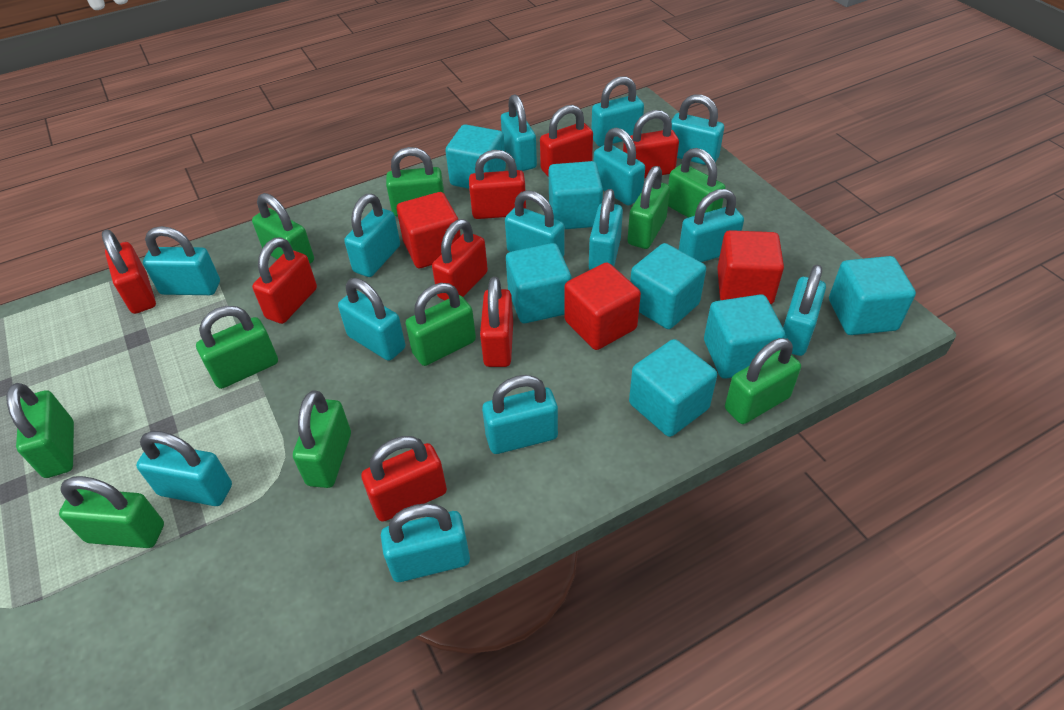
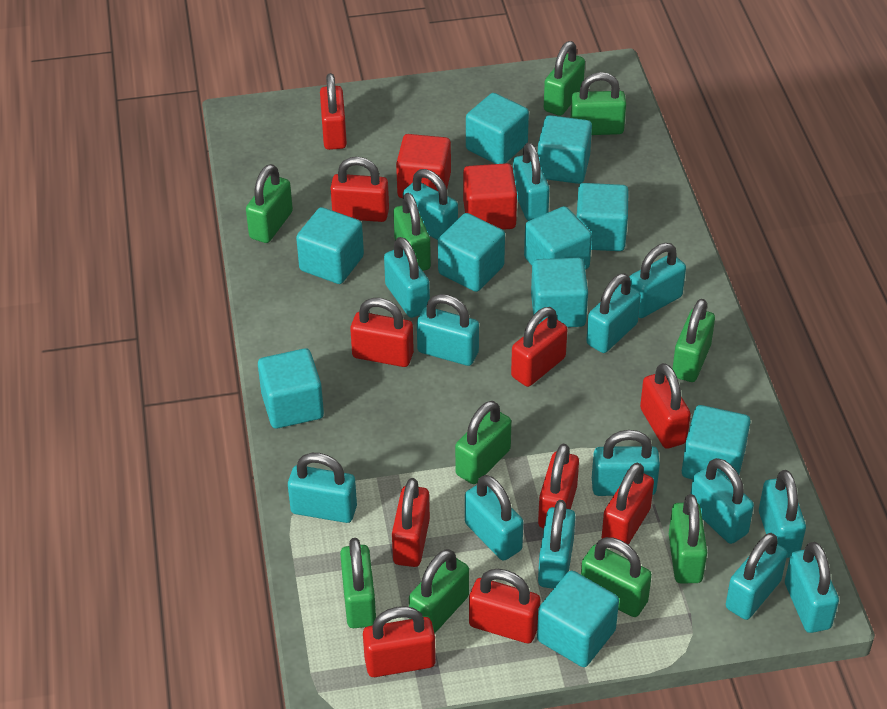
red cube: 3 -> 2
red padlock: 8 -> 10
turquoise cube: 7 -> 10

